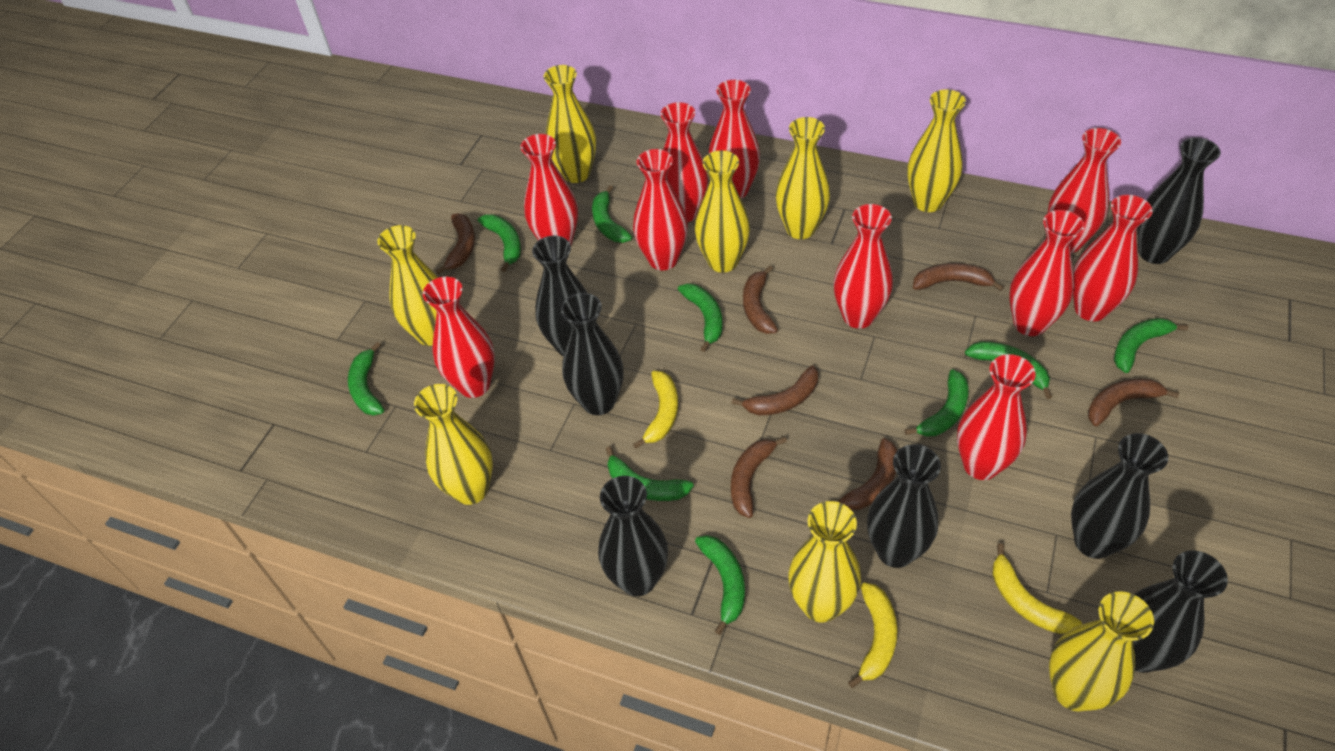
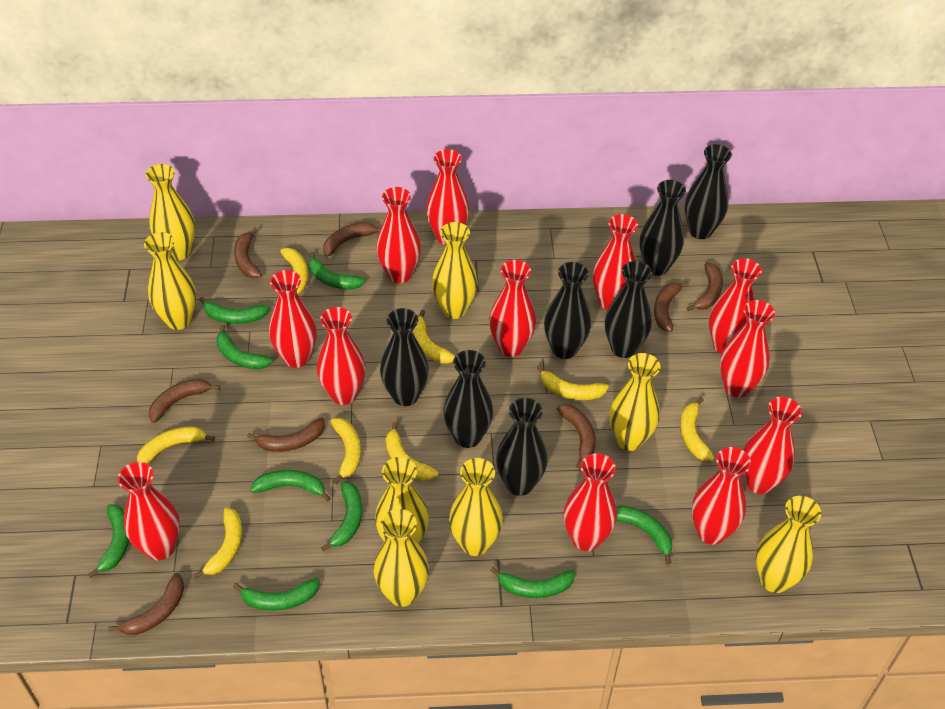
brown banana: 7 -> 8
red vase: 10 -> 12
yellow banana: 3 -> 8

